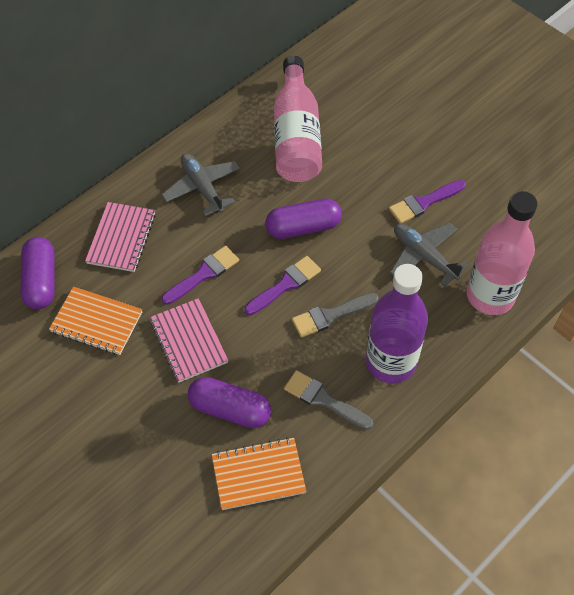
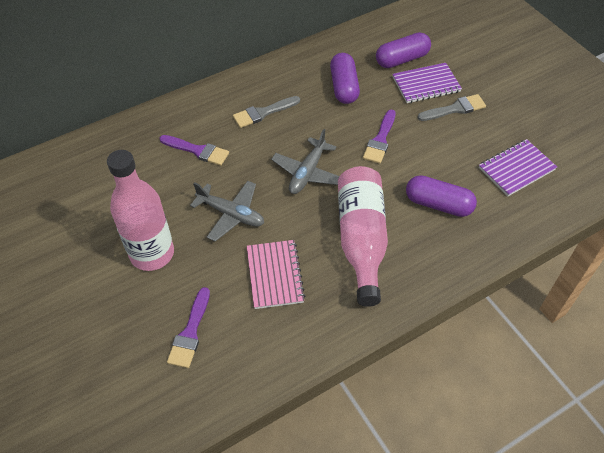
orange notebook: 2 -> 0
pink notebook: 2 -> 1
purple bottle: 1 -> 0
purple notebook: 0 -> 2

